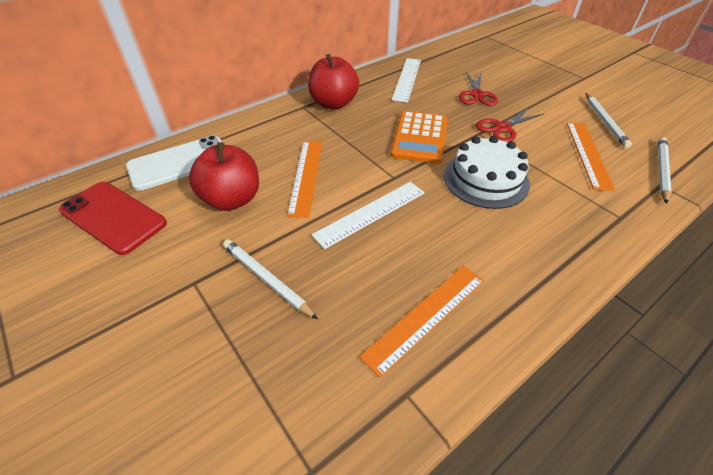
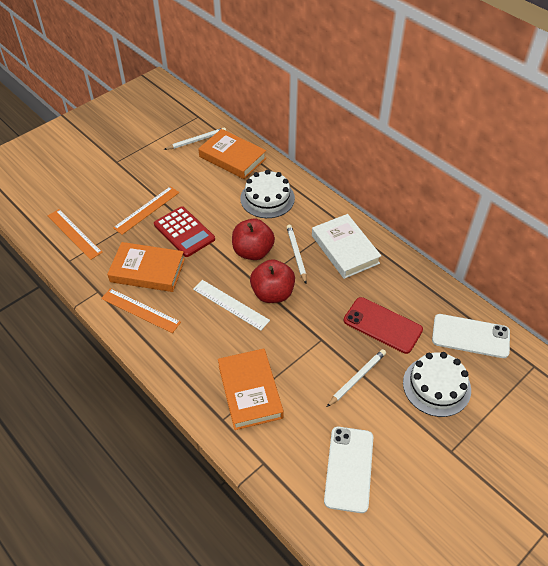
orange book: 0 -> 3
orange calculator: 1 -> 0
red calculator: 0 -> 1
red scissors: 2 -> 0
white book: 0 -> 1
white cake: 1 -> 2
white phone: 1 -> 2
white ruler: 2 -> 1

